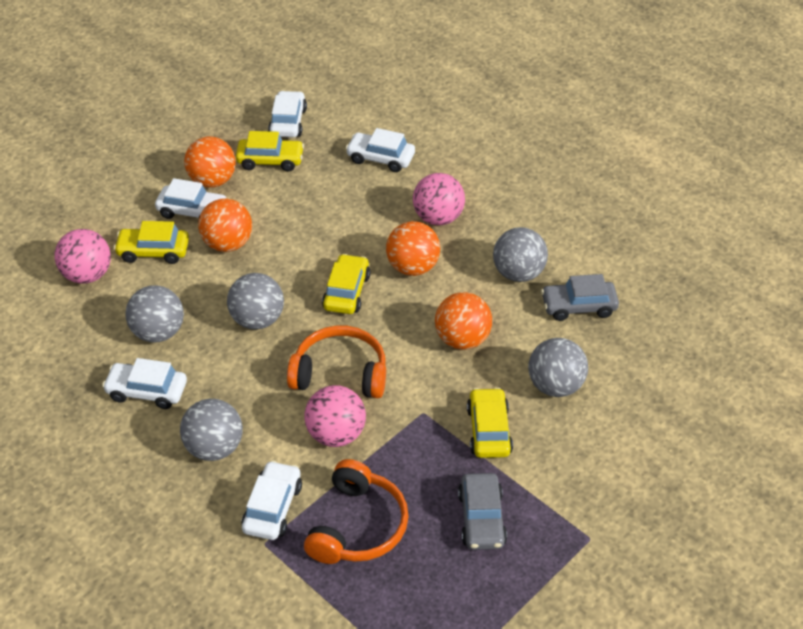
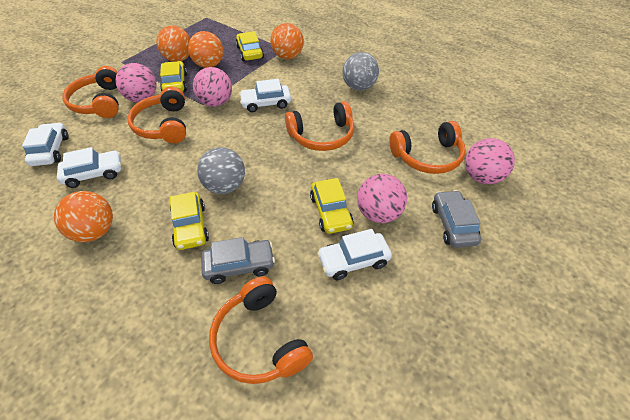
grey ball: 5 -> 2
orange headphones: 2 -> 5
pink ball: 3 -> 4
white car: 5 -> 4

